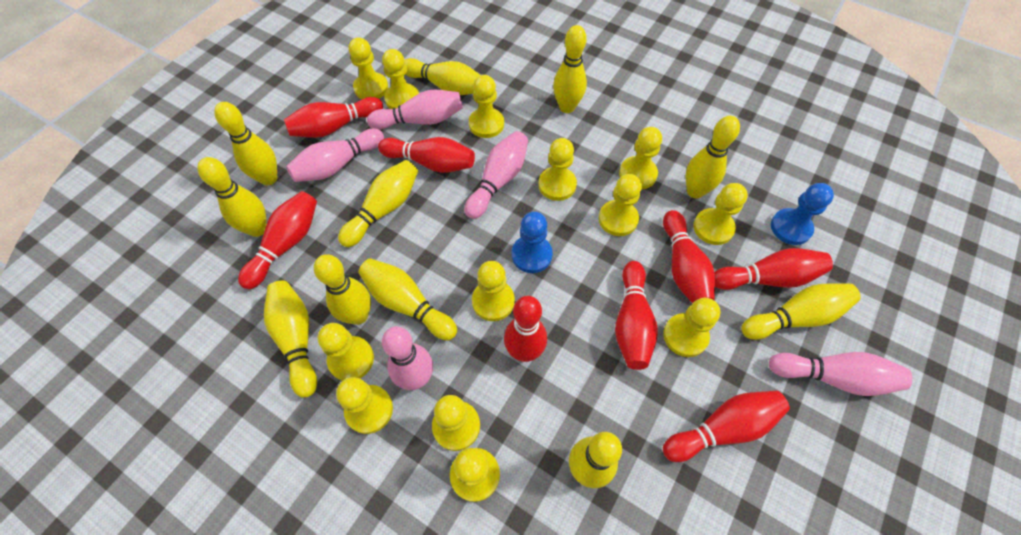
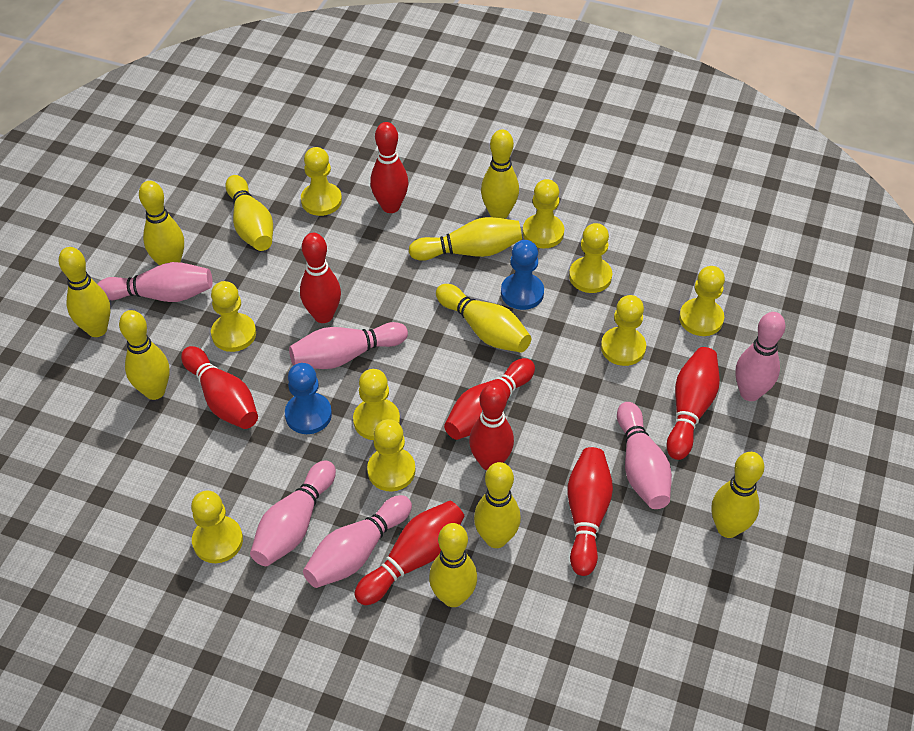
pink bowling pin: 5 -> 6
yellow bowling pin: 11 -> 10
yellow pawn: 13 -> 9

